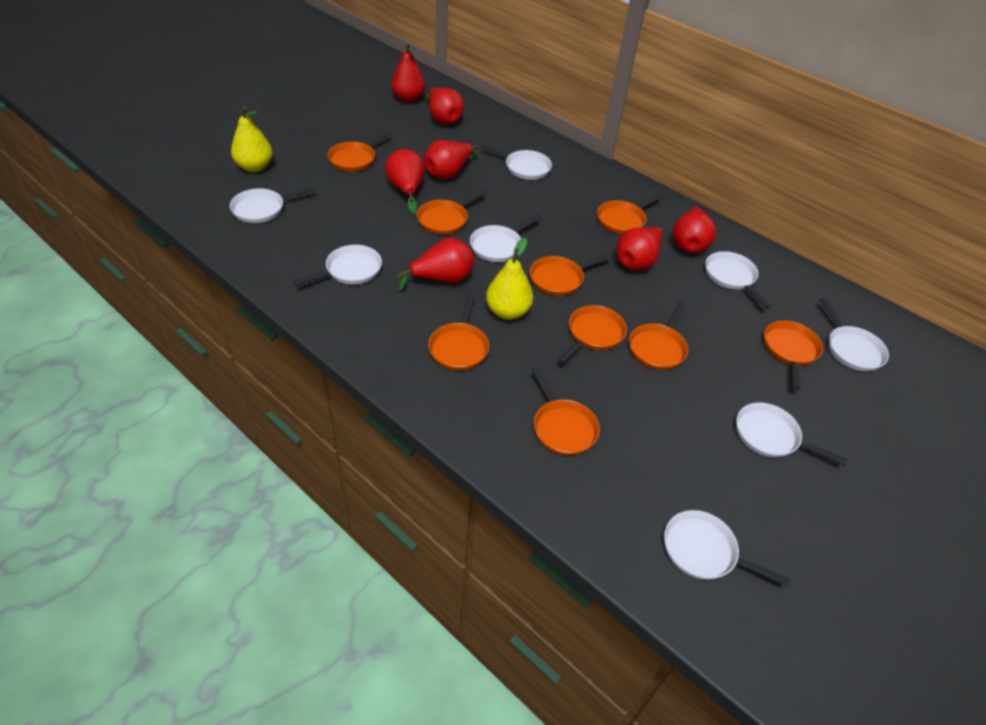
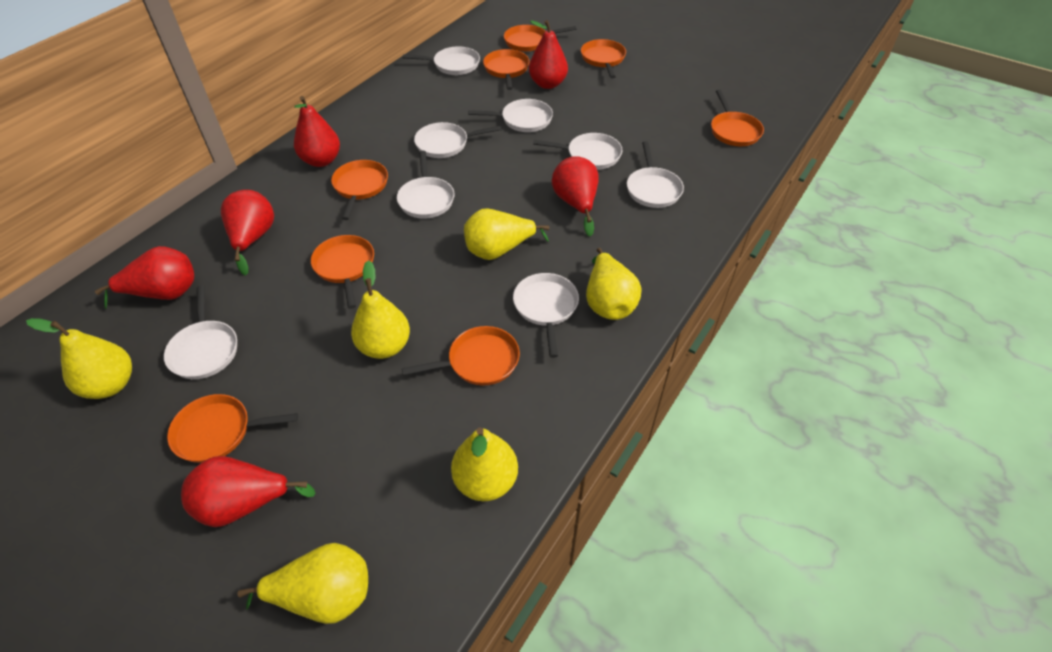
orange pan: 9 -> 8
red pear: 7 -> 6
yellow pear: 2 -> 6

